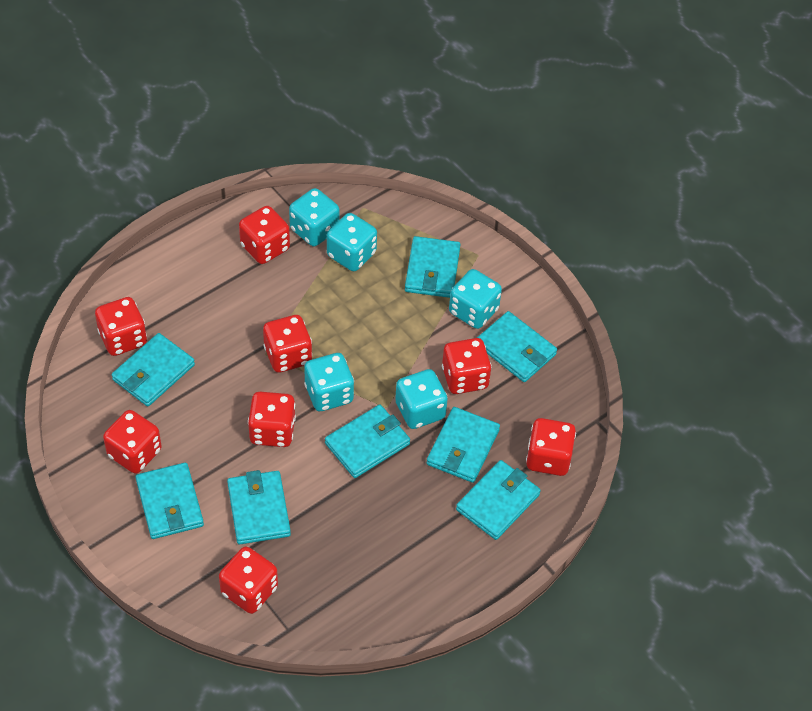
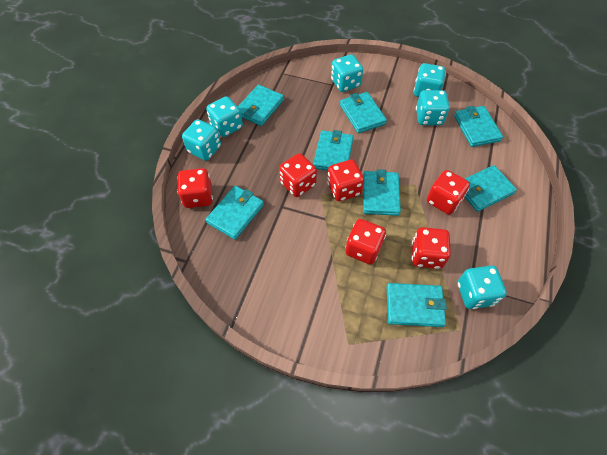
red dice: 8 -> 6
turquoise dice: 5 -> 6

